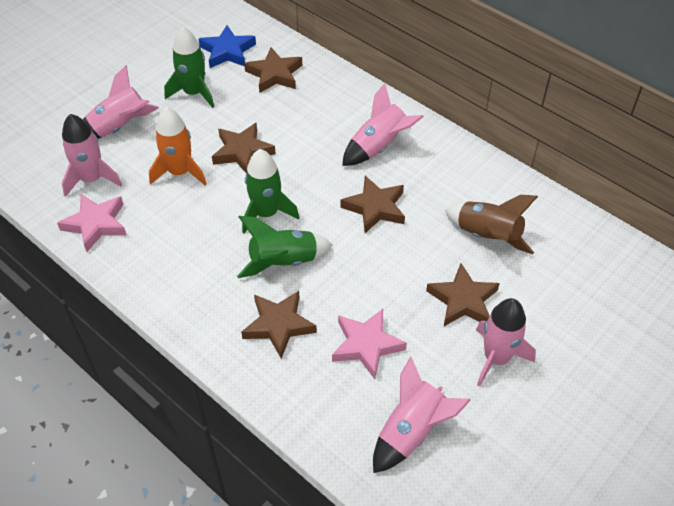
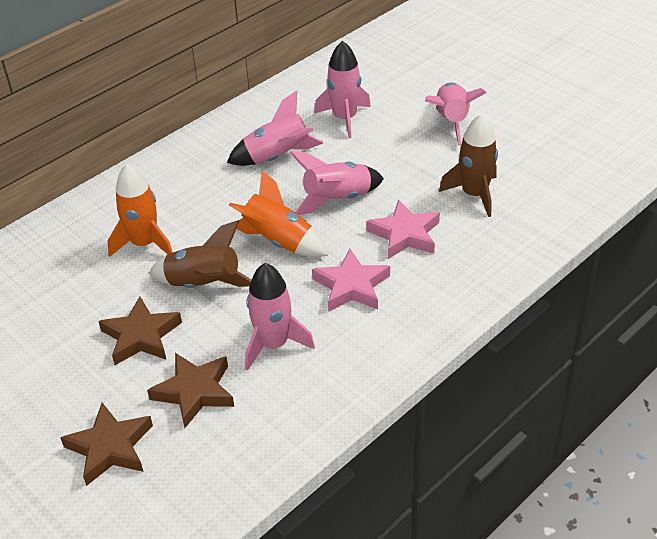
blue star: 1 -> 0
brown rocket: 1 -> 2
brown star: 5 -> 3
green rocket: 3 -> 0
orange rocket: 1 -> 2

